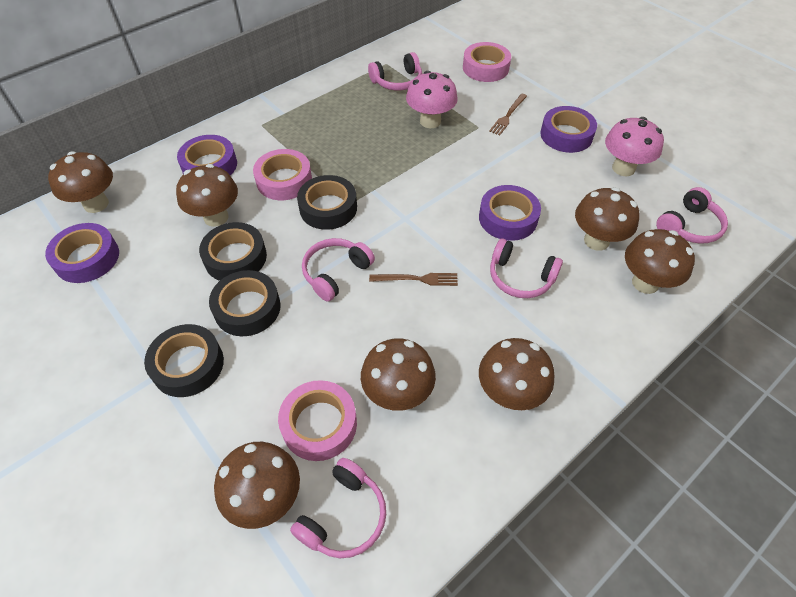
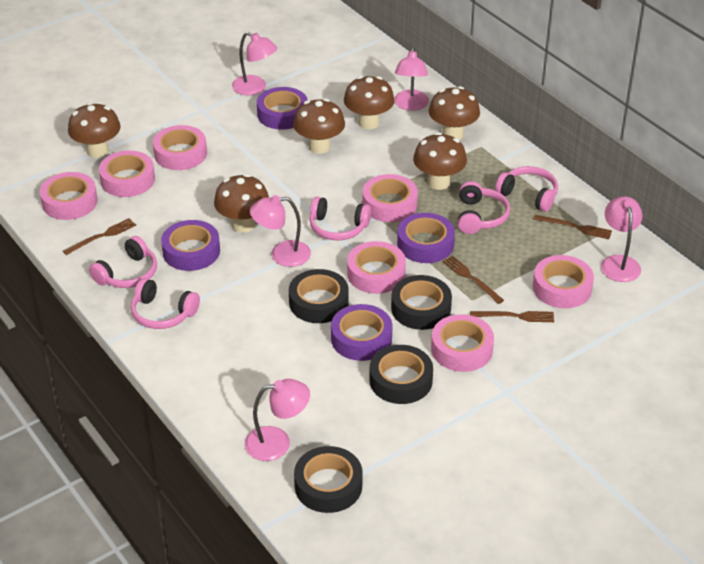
brown fork: 2 -> 4
brown mushroom: 7 -> 6
pink lamp: 0 -> 5
pink mushroom: 2 -> 0
pink tape: 3 -> 7

